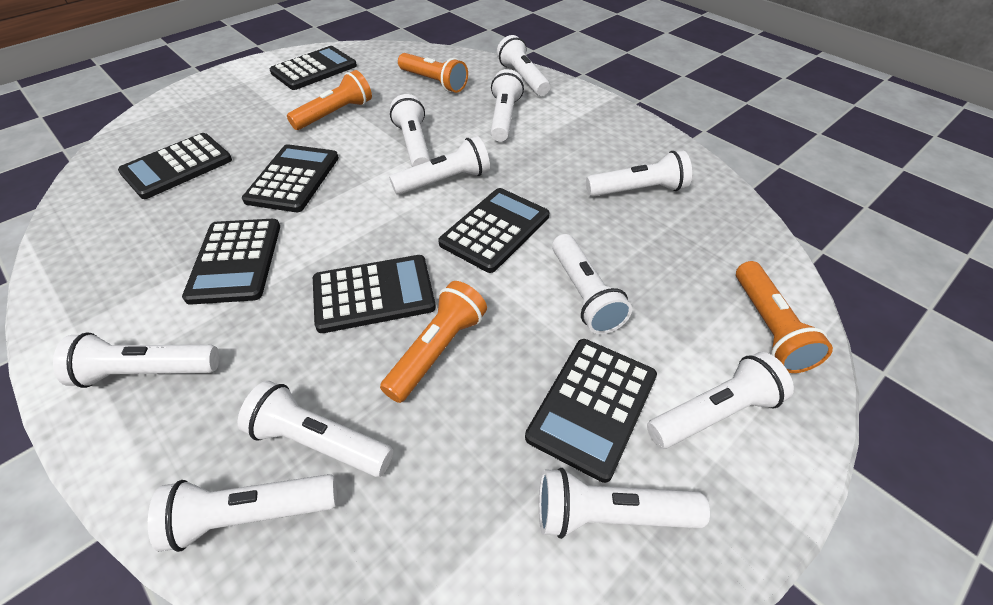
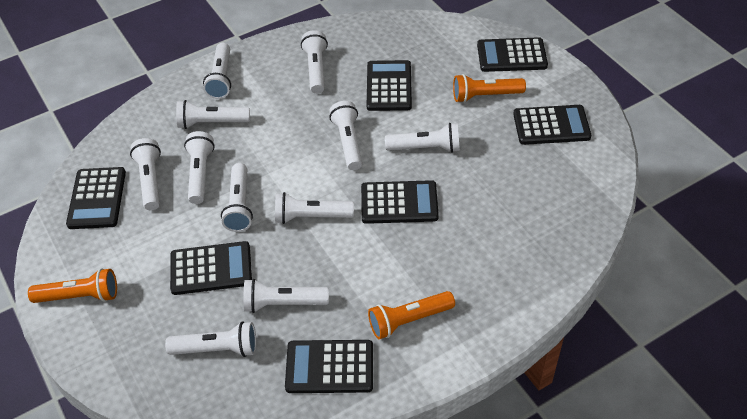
orange flashlight: 4 -> 3

